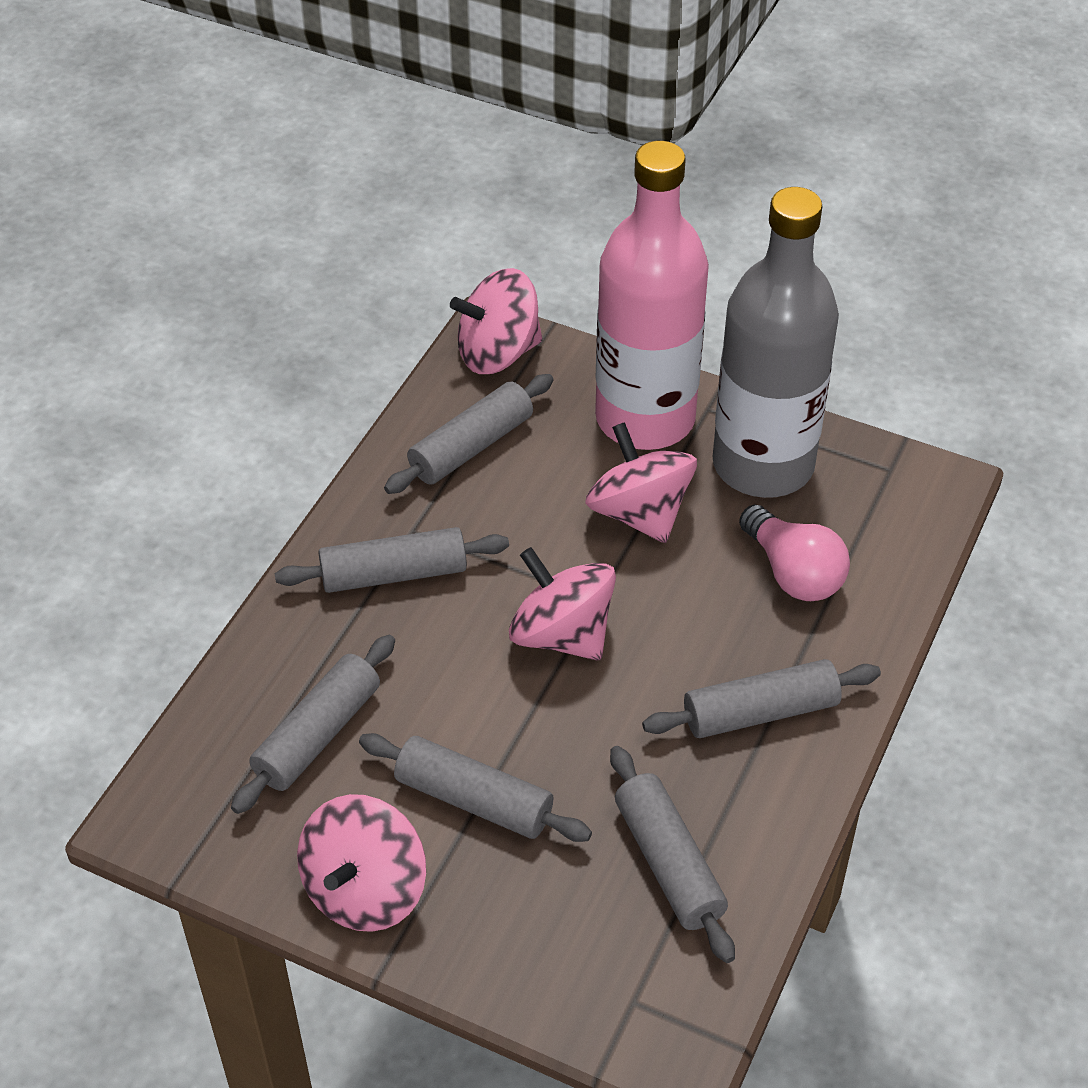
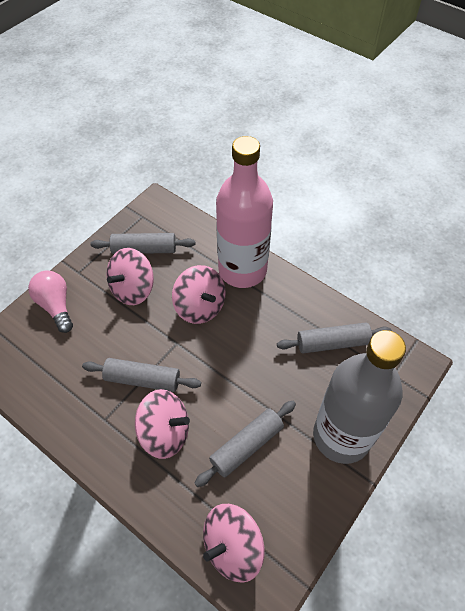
grey rolling pin: 6 -> 4

